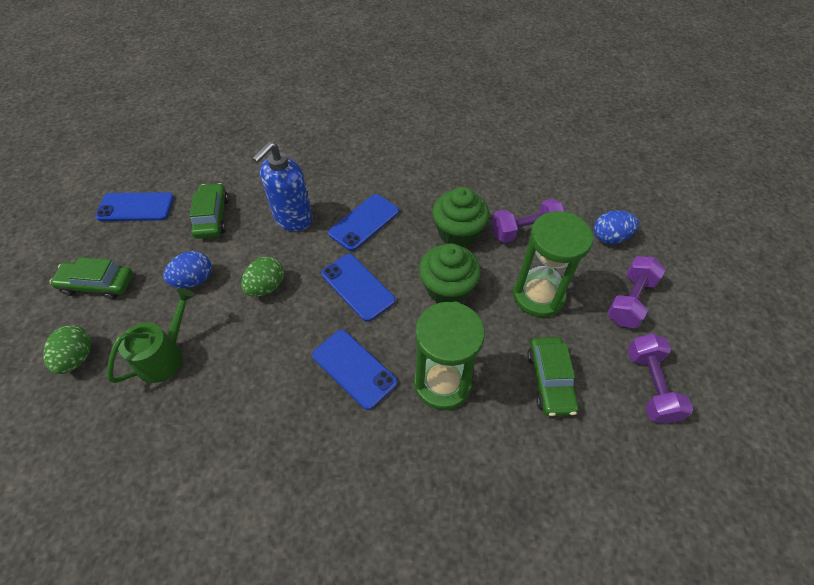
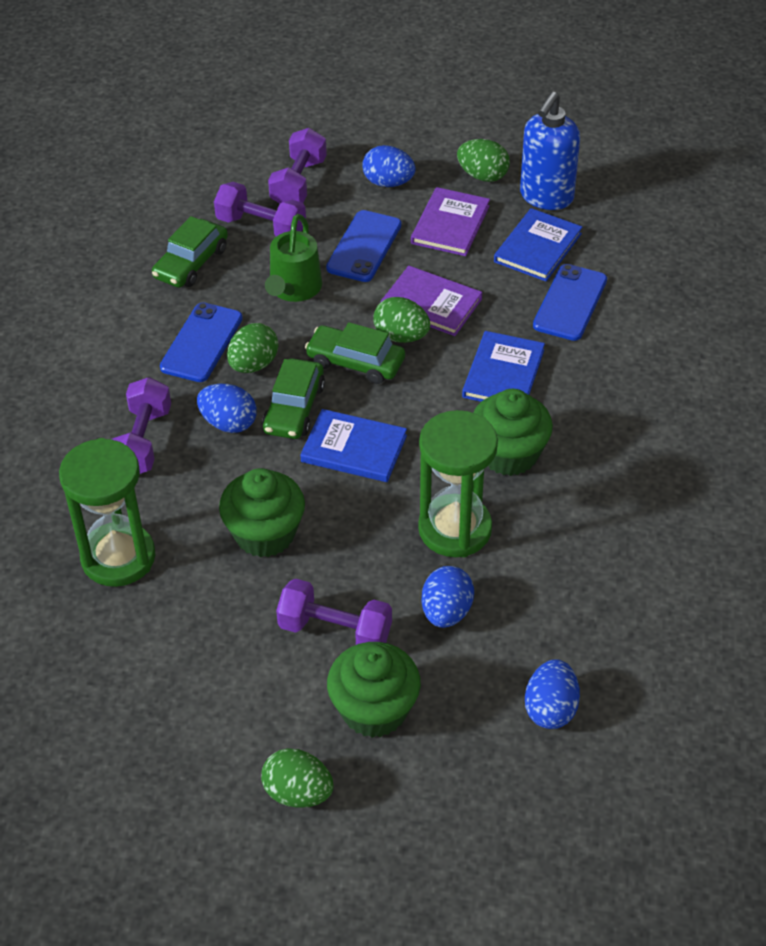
blue book: 0 -> 3
blue egg: 2 -> 4
blue phone: 4 -> 3
green cupcake: 2 -> 3
green egg: 2 -> 4
purple book: 0 -> 2
purple dumbbell: 3 -> 4

